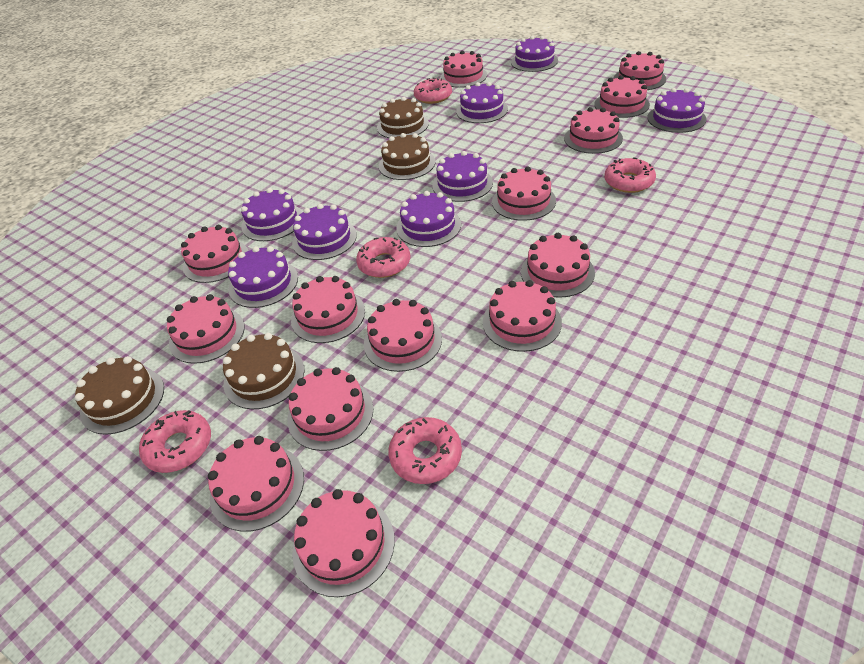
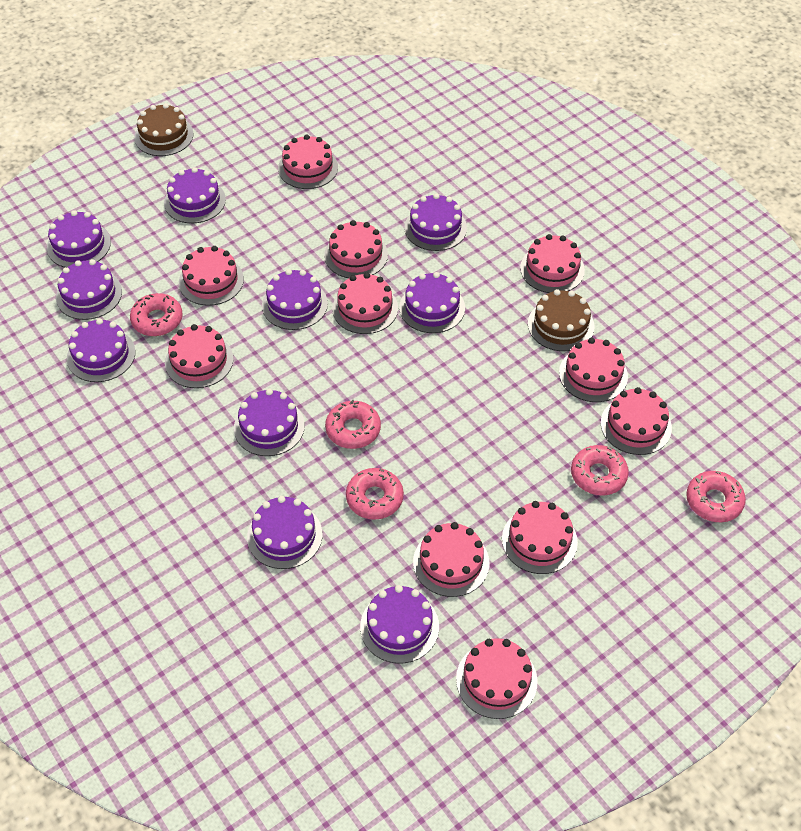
brown cake: 4 -> 2
pink cake: 14 -> 11
purple cake: 8 -> 10

